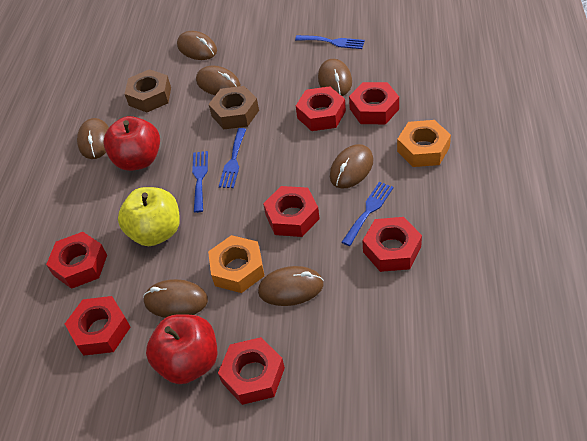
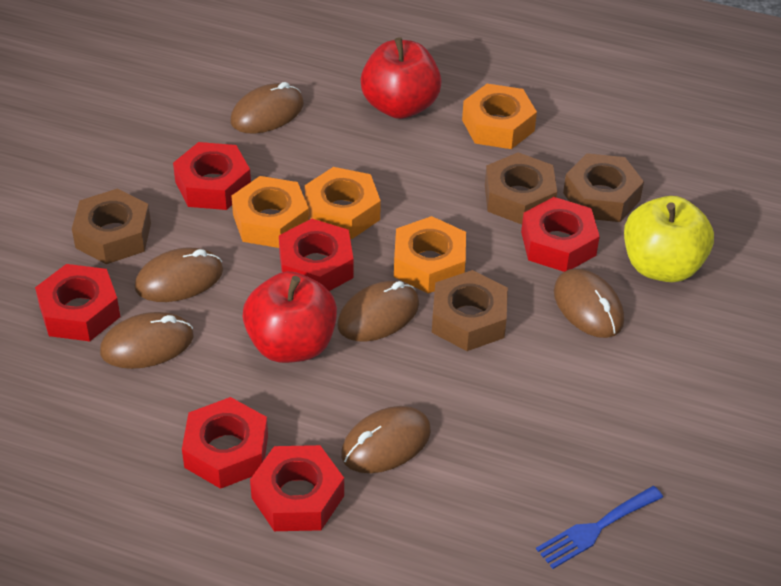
blue fork: 4 -> 1
brown mouse: 7 -> 6
brown nut: 2 -> 4
orange nut: 2 -> 4
red nut: 7 -> 6

